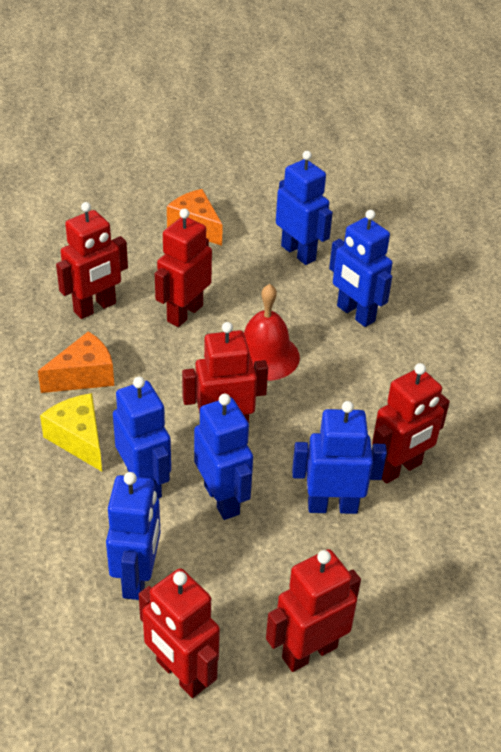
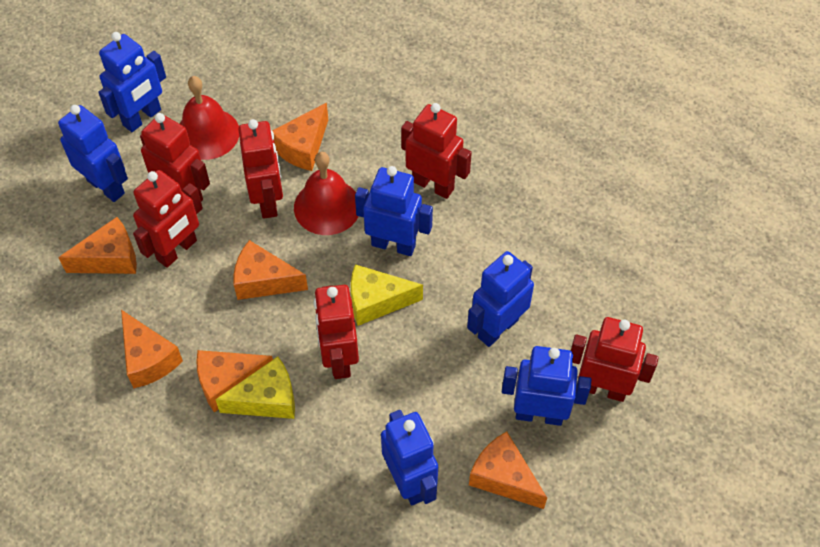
orange cheese: 2 -> 6
red bell: 1 -> 2
yellow cheese: 1 -> 2

